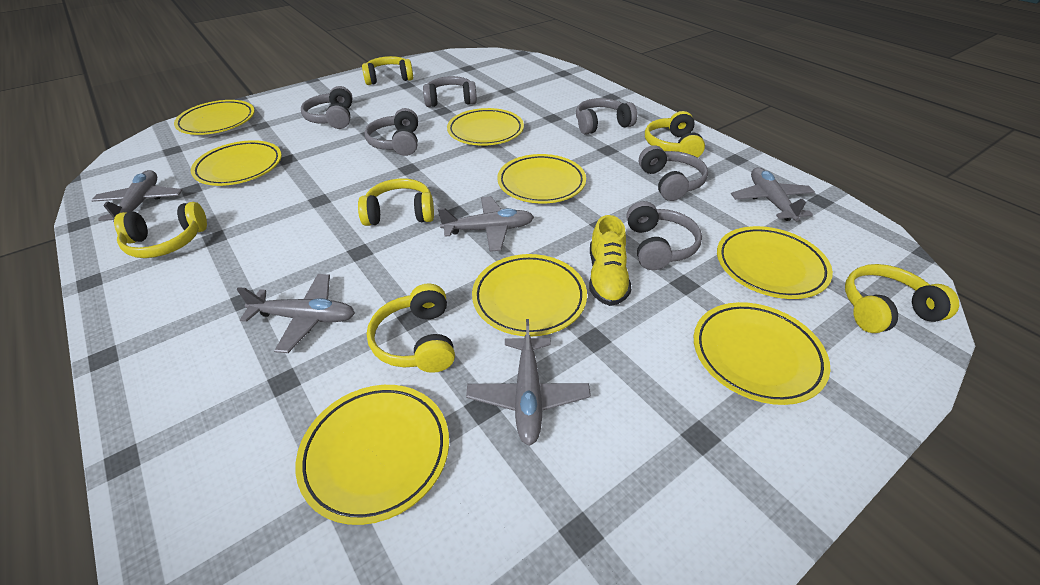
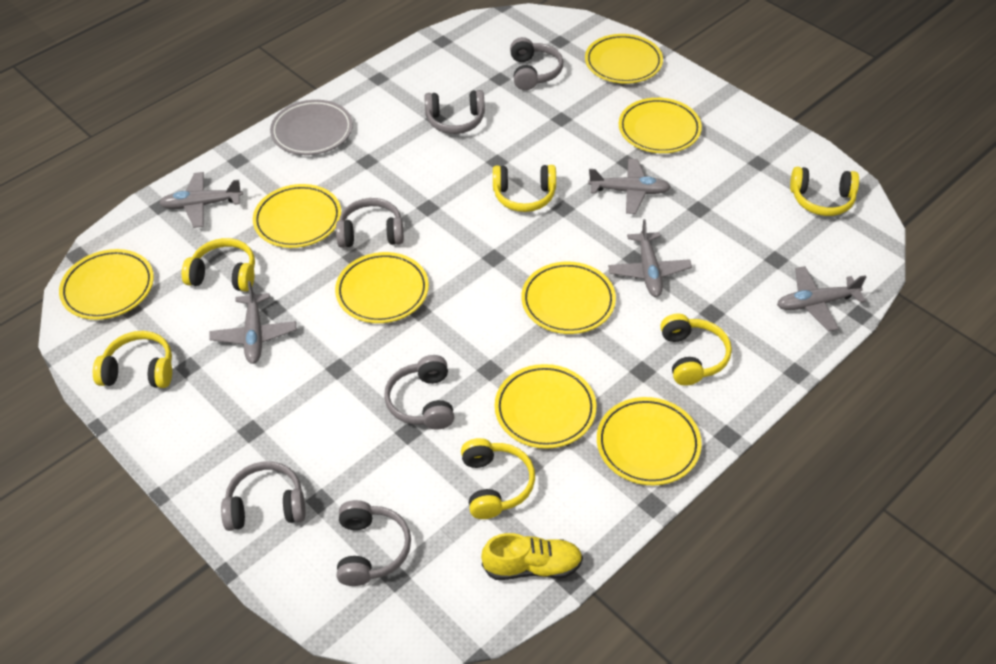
grey plate: 0 -> 1

